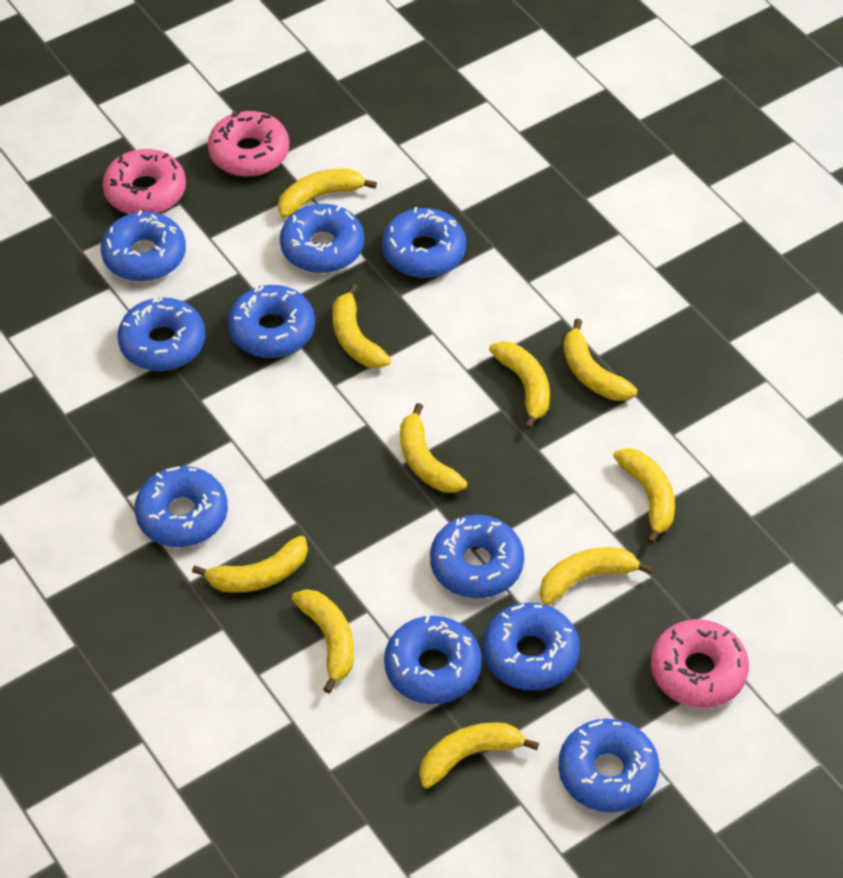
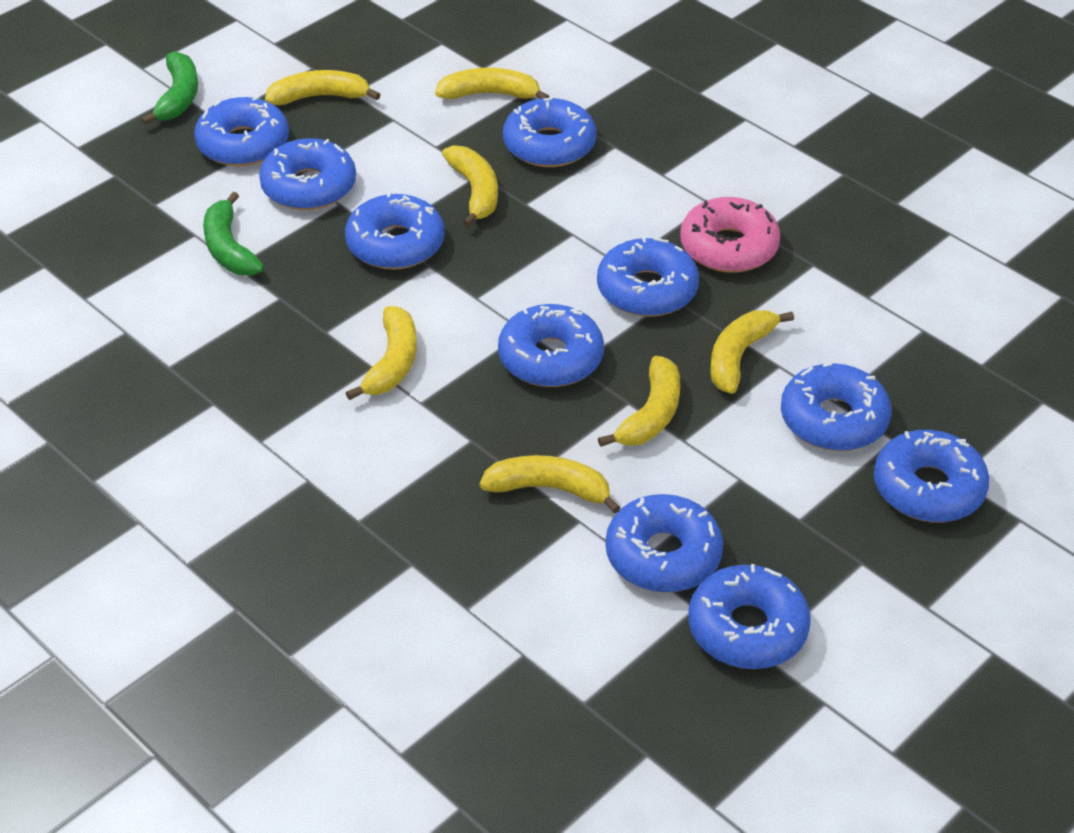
green banana: 0 -> 2
pink donut: 3 -> 1
yellow banana: 10 -> 7

